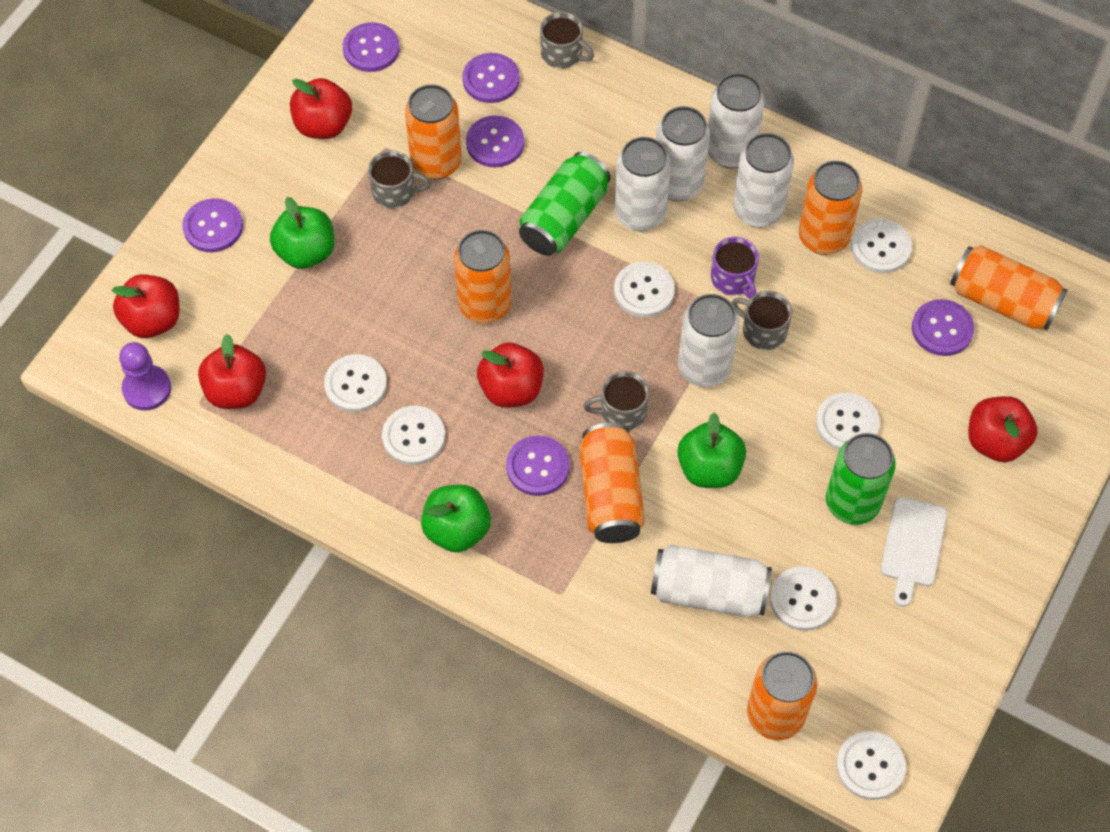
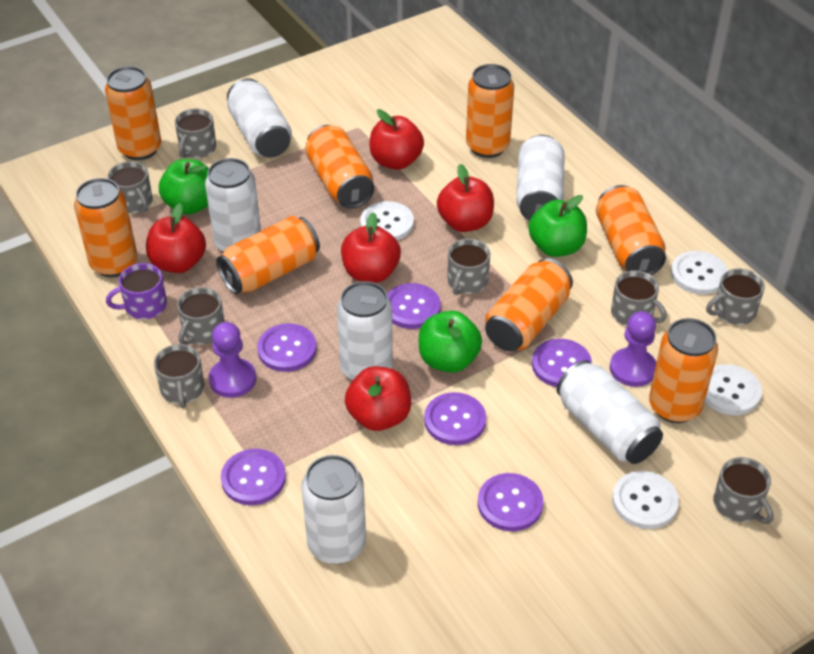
green can: 2 -> 0
grey mug: 4 -> 8
orange can: 6 -> 8
purple pawn: 1 -> 2
white button: 7 -> 4
white cutting board: 1 -> 0

